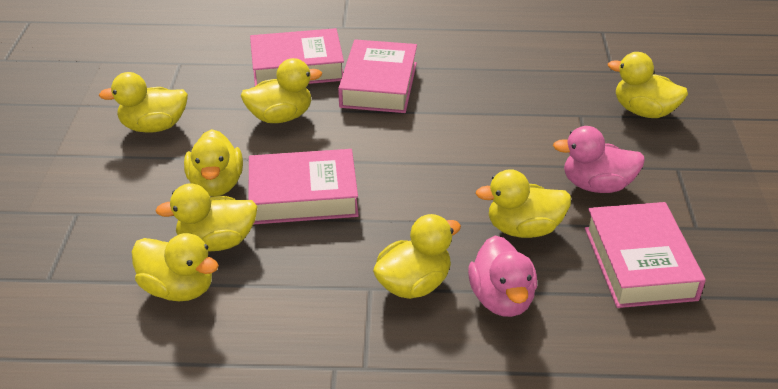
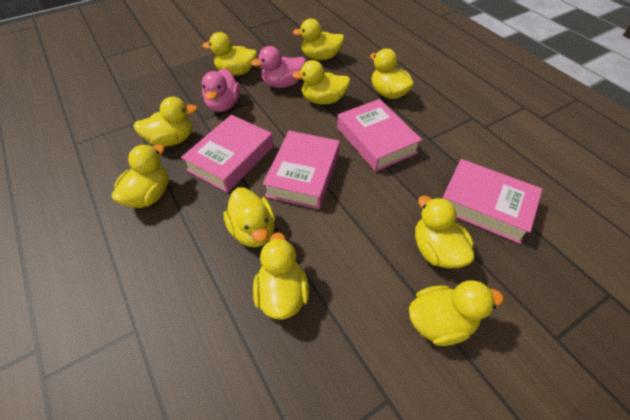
yellow duck: 8 -> 10

